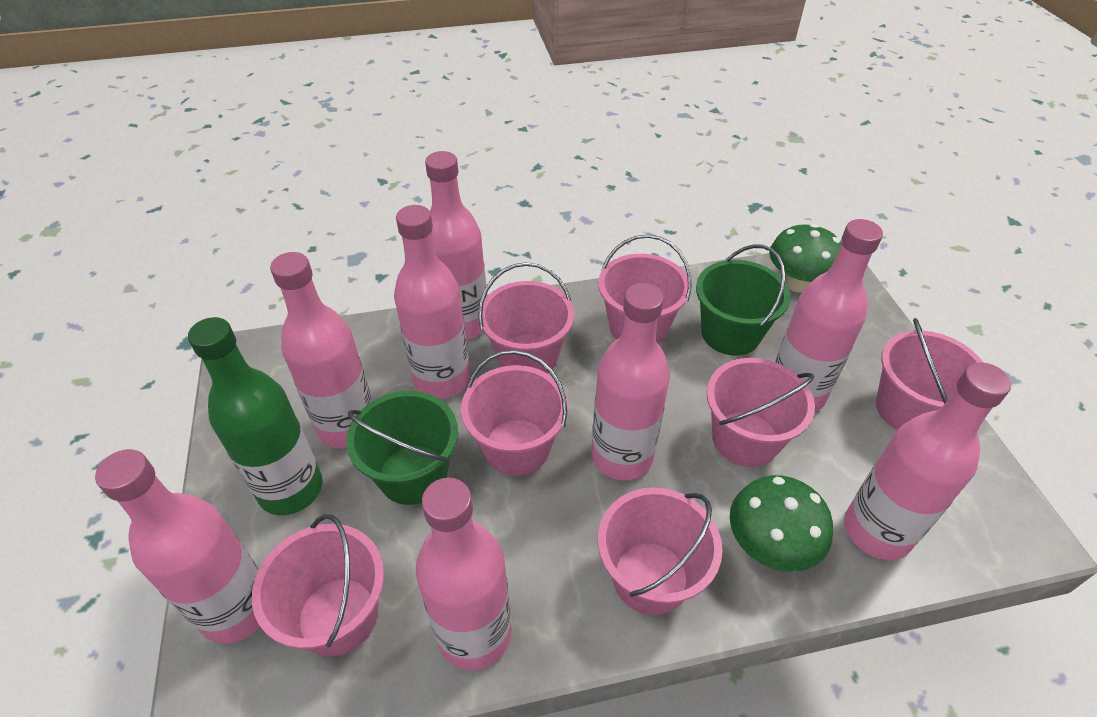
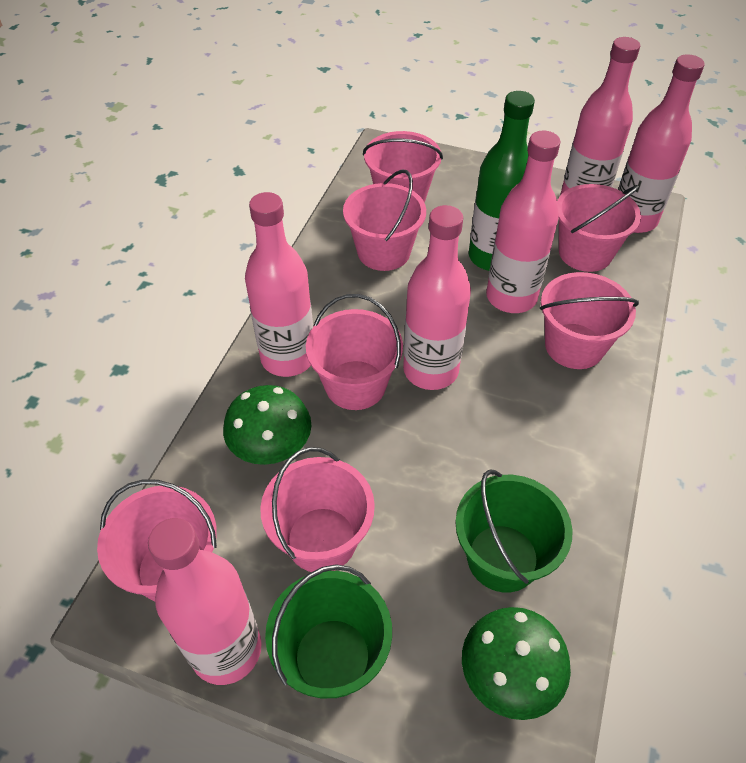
pink bottle: 8 -> 6

